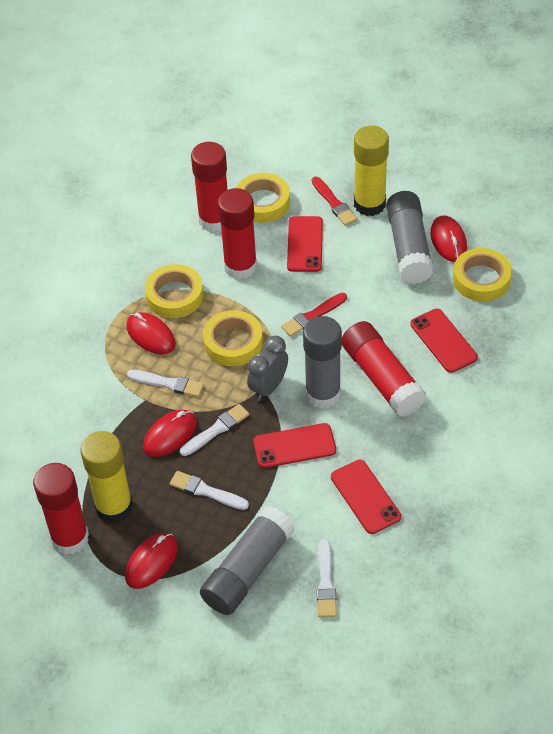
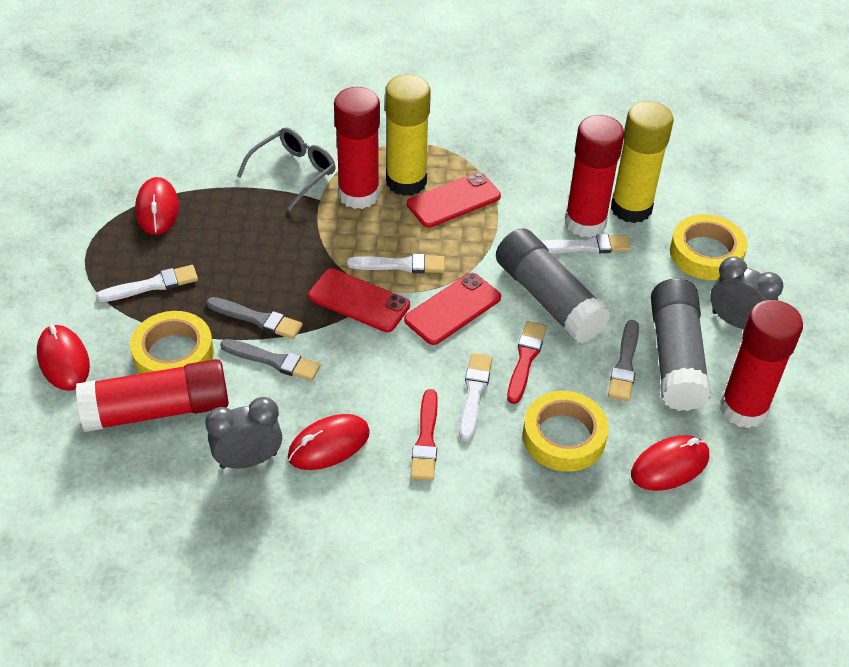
grey brush: 0 -> 3
grey clock: 1 -> 2
grey glasses: 0 -> 1
grey glue stick: 3 -> 2
red phone: 4 -> 3
yellow tape: 4 -> 3

